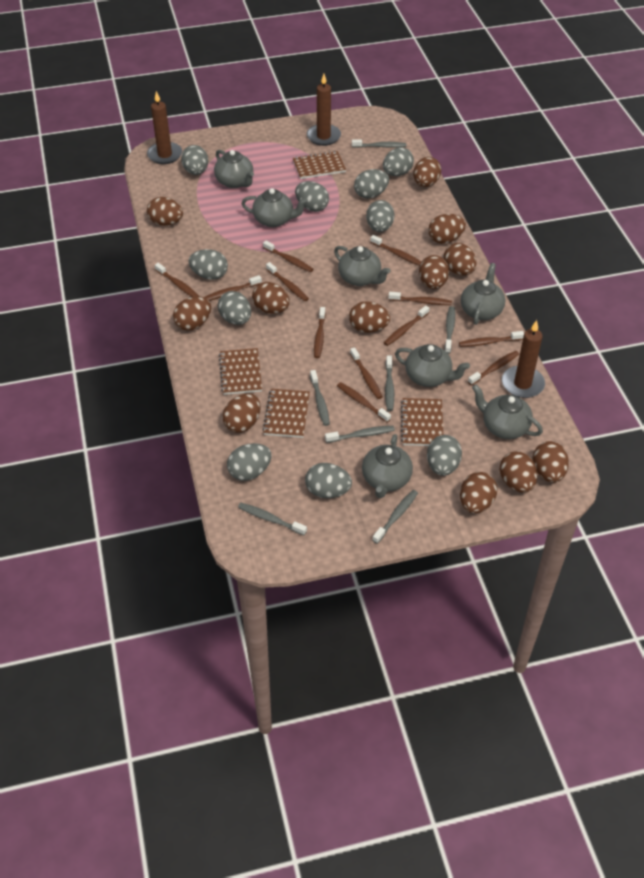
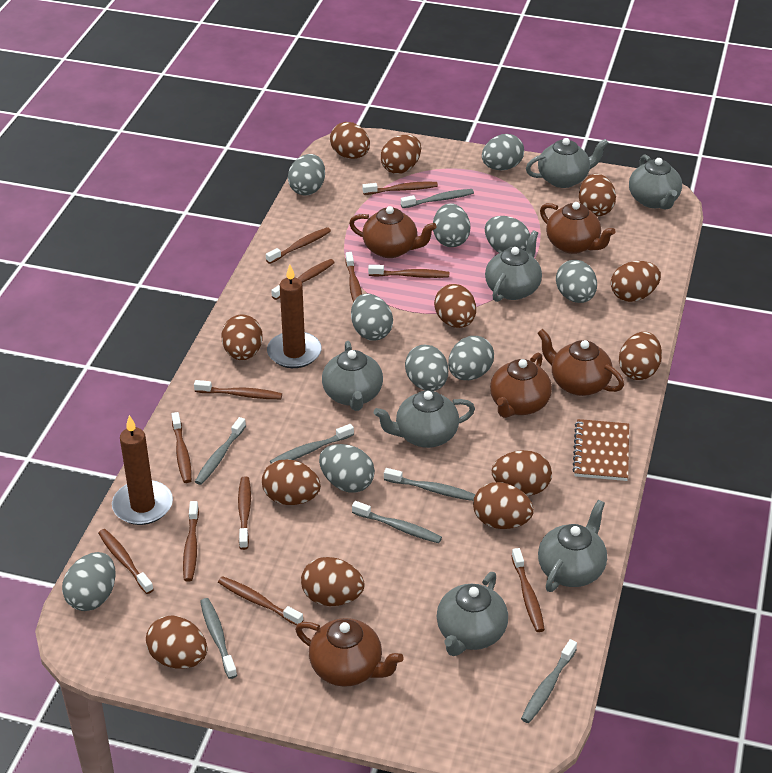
brown candle: 3 -> 2
brown notebook: 4 -> 1
brown teapot: 0 -> 5

